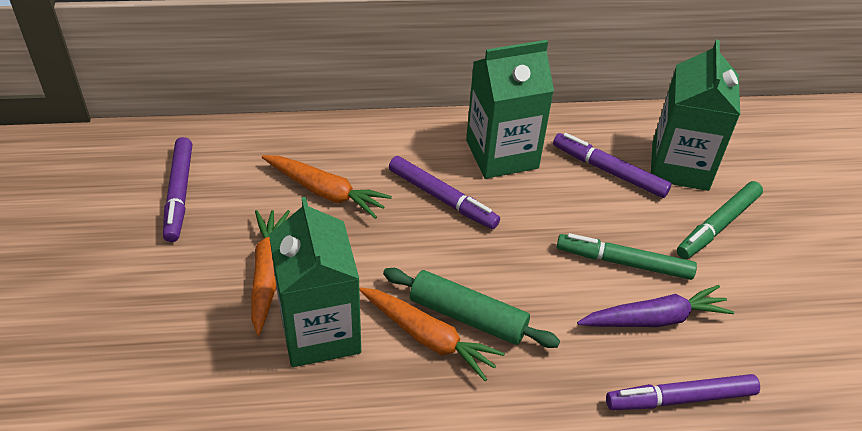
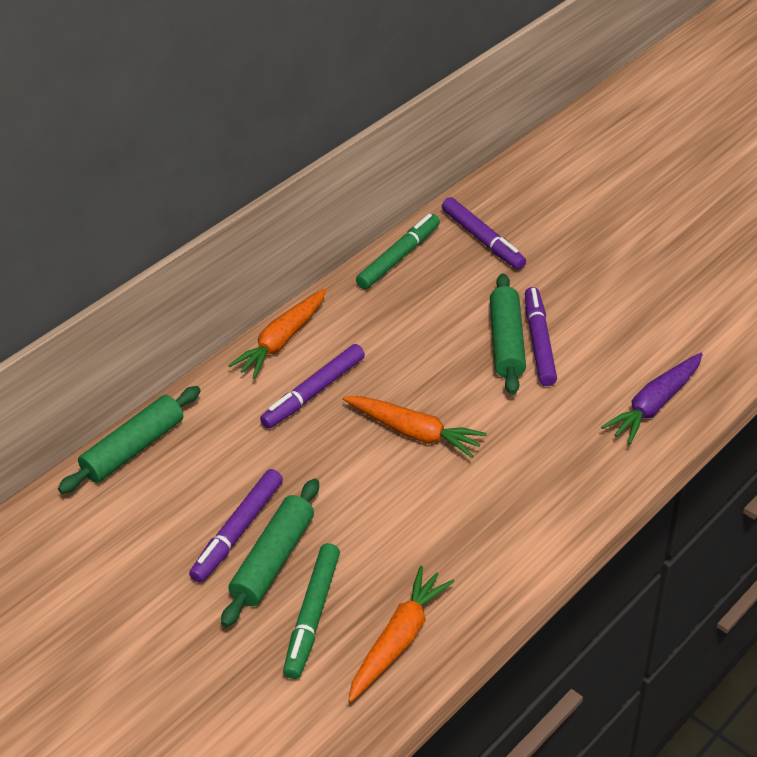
green carton: 3 -> 0
green rolling pin: 1 -> 3

